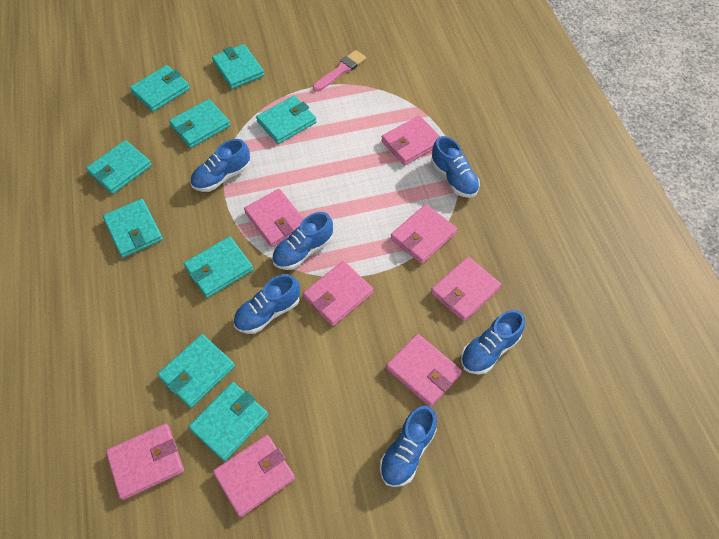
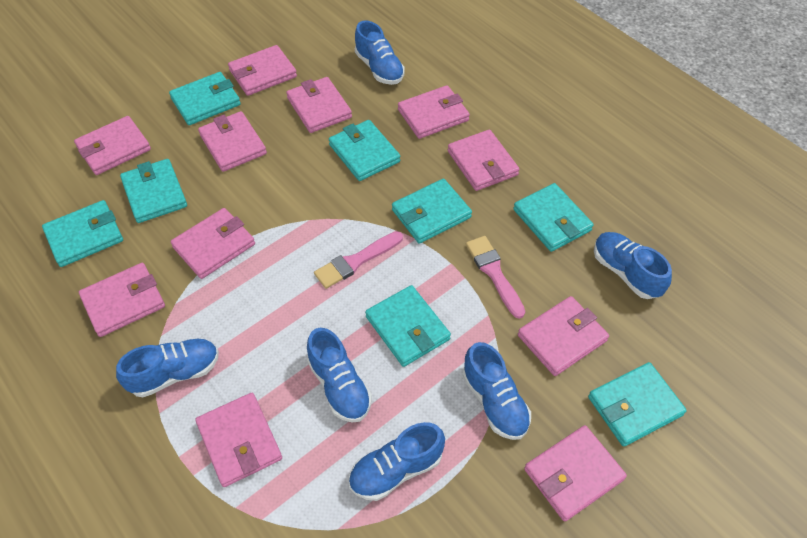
pink brush: 1 -> 2
pink wallet: 8 -> 11
turquoise wallet: 9 -> 8

